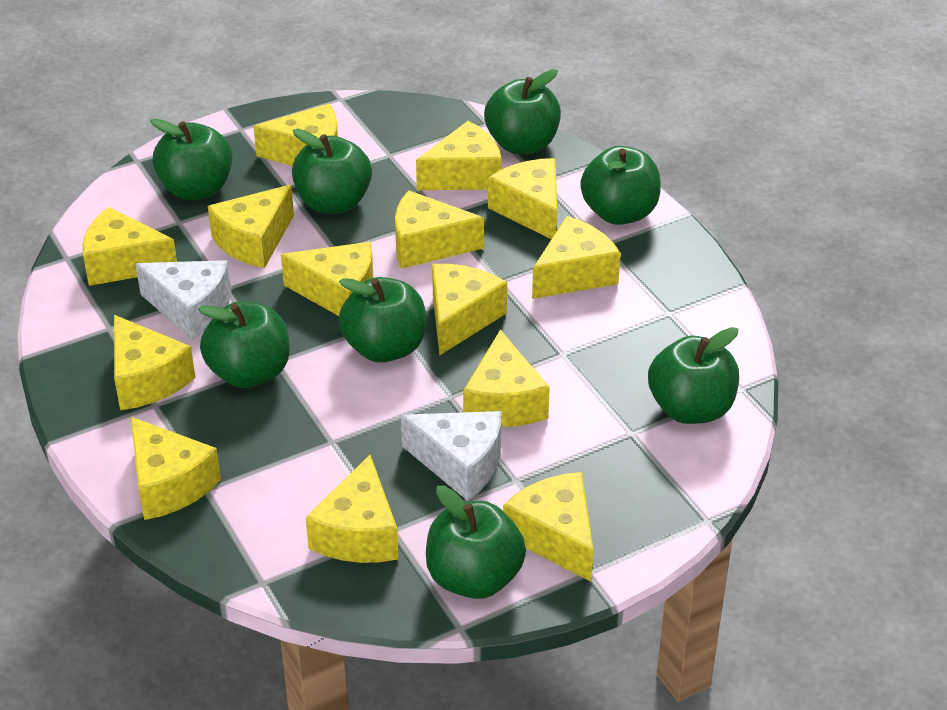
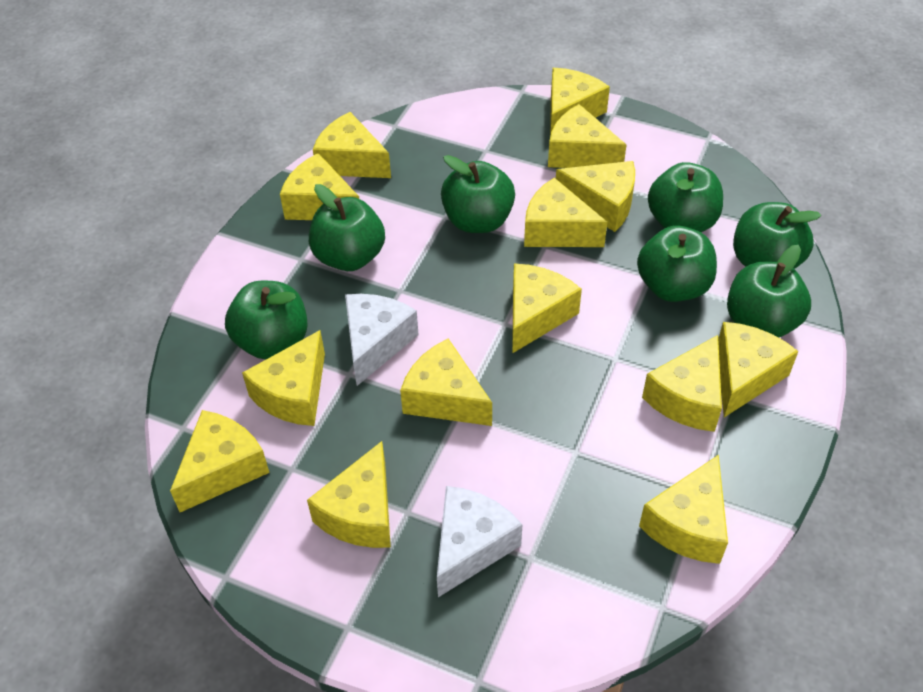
green apple: 8 -> 7

